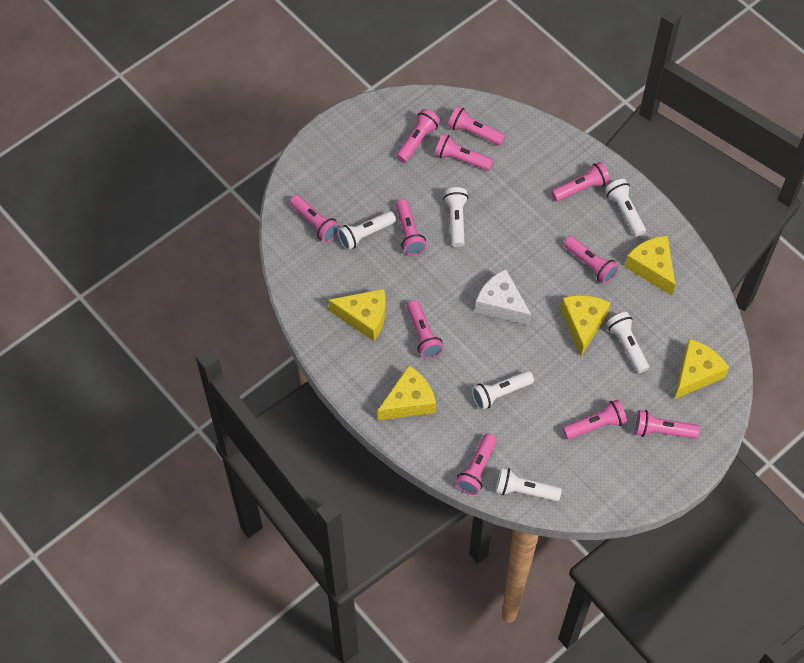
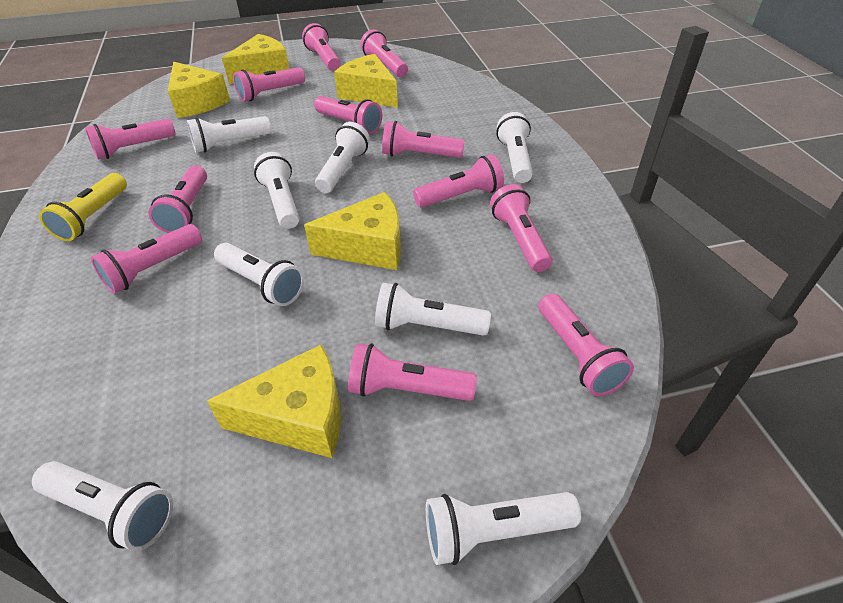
pink flashlight: 11 -> 12
white cheese: 1 -> 0
white flashlight: 6 -> 8
yellow flashlight: 0 -> 1

